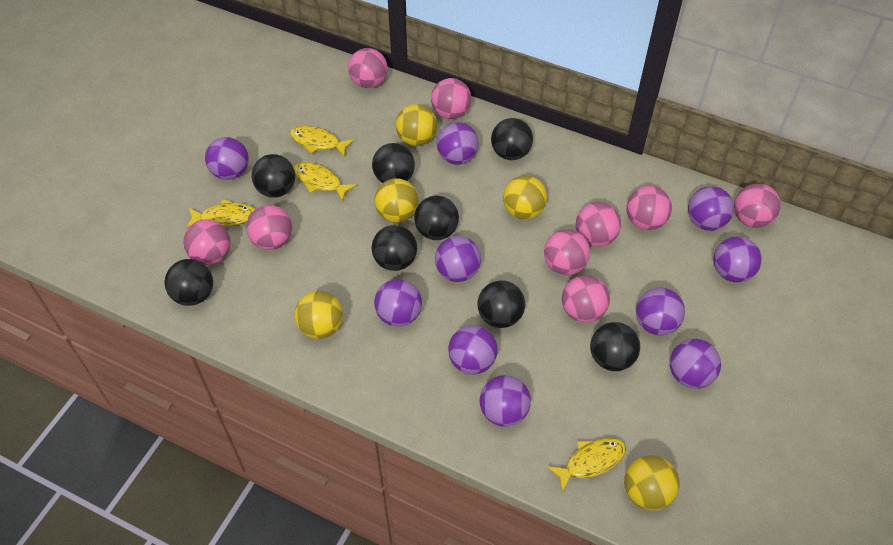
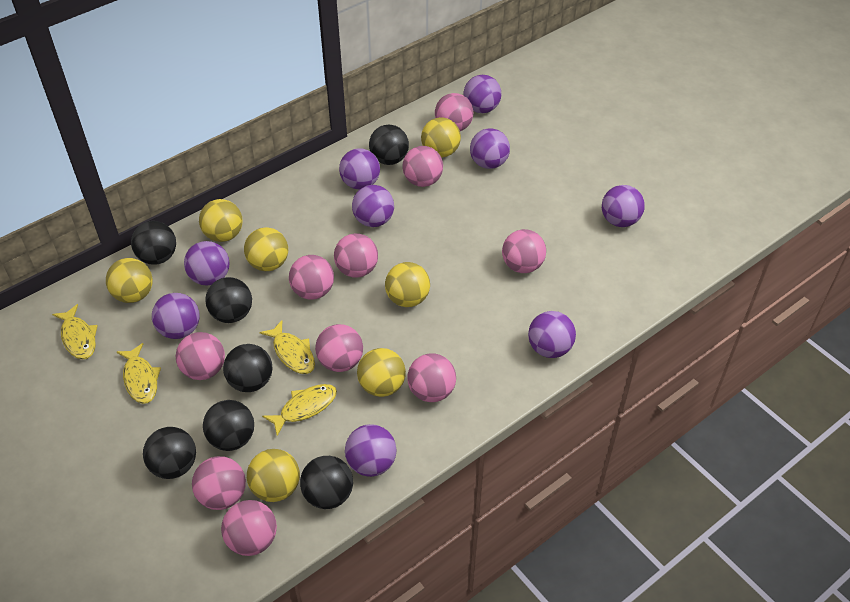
black ball: 8 -> 7
pink ball: 9 -> 10
purple ball: 10 -> 9
yellow ball: 5 -> 7

